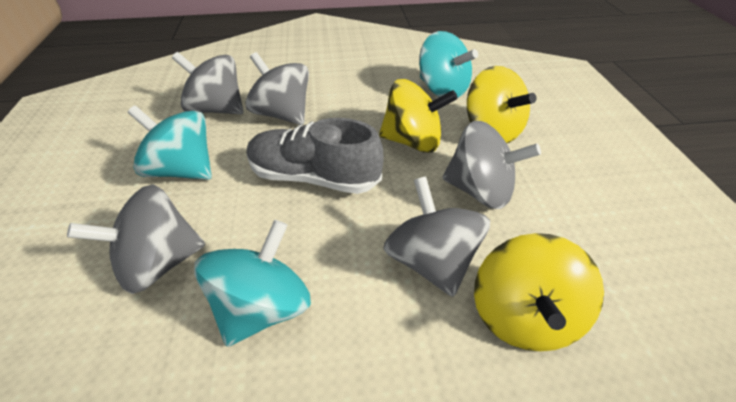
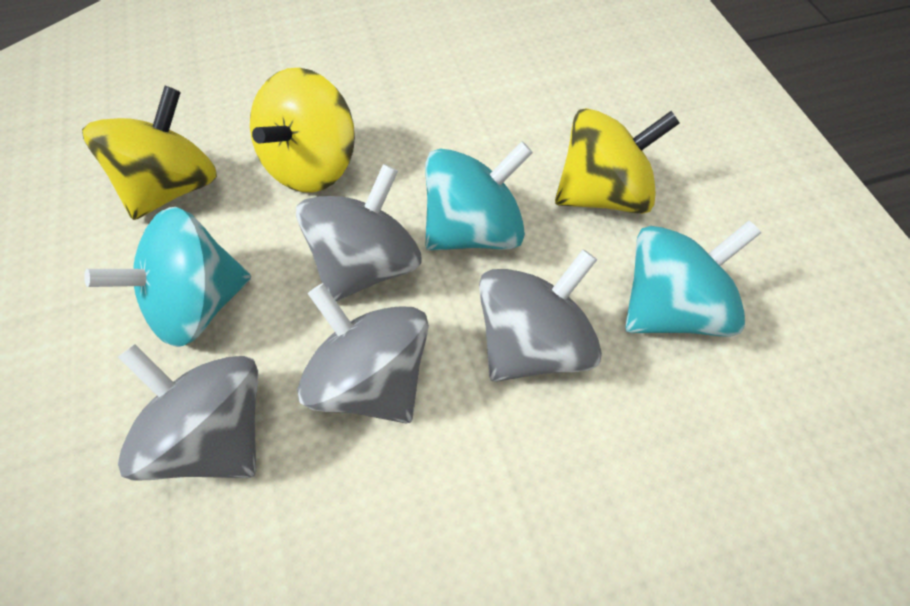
grey shoe: 1 -> 0
grey spinning top: 5 -> 4

